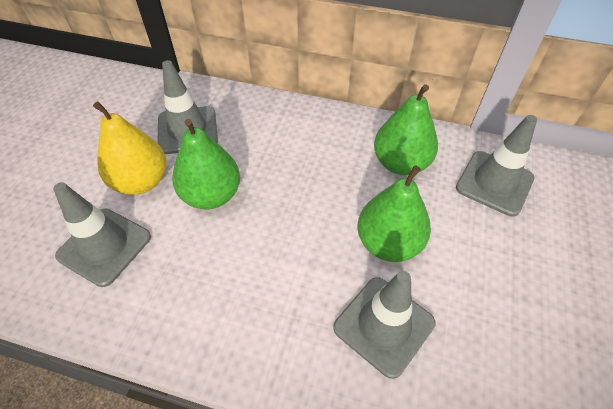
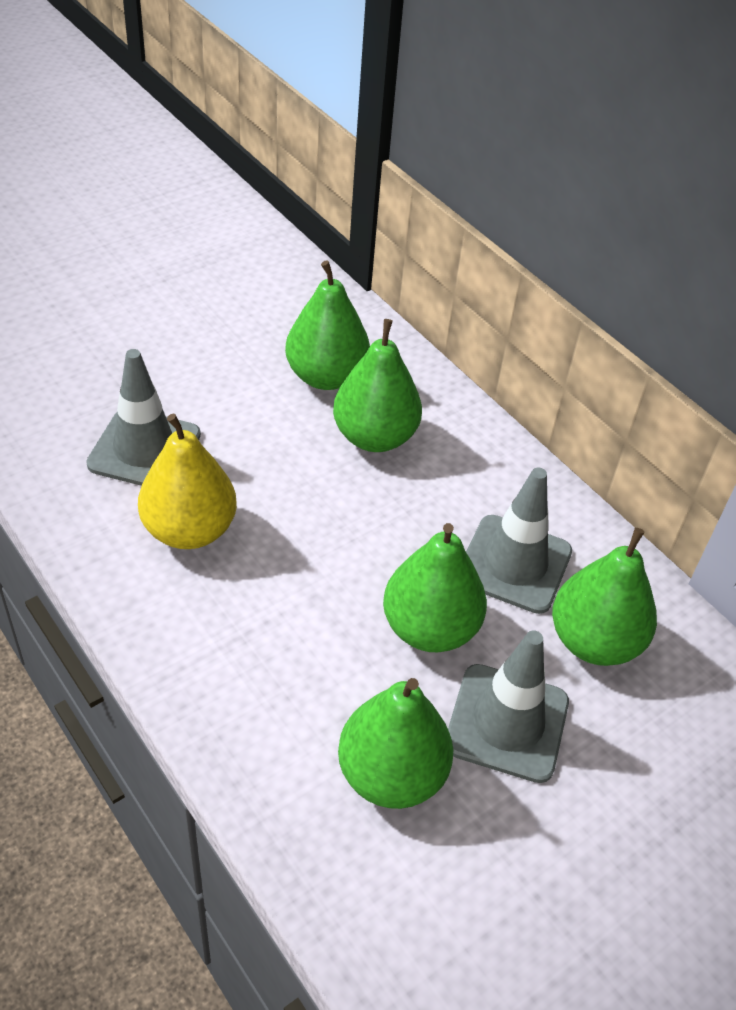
green pear: 3 -> 5
grey traffic cone: 4 -> 3

